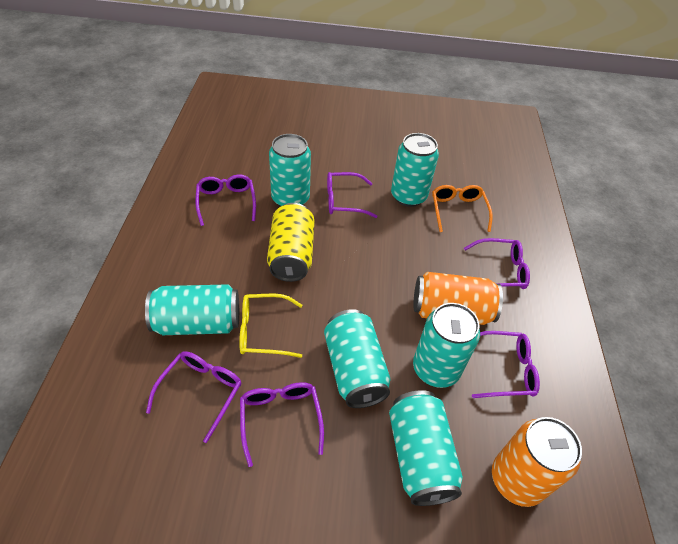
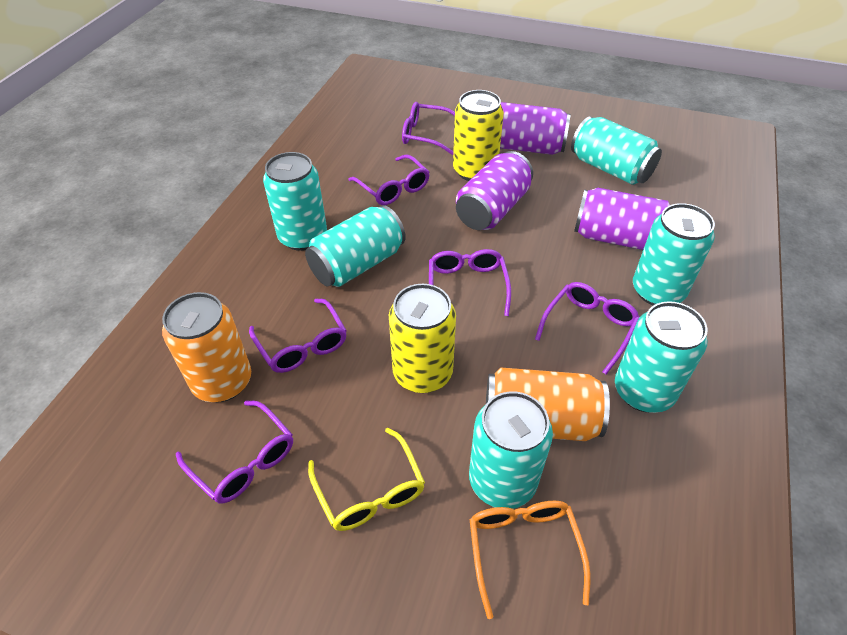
purple can: 0 -> 3
yellow can: 1 -> 2

